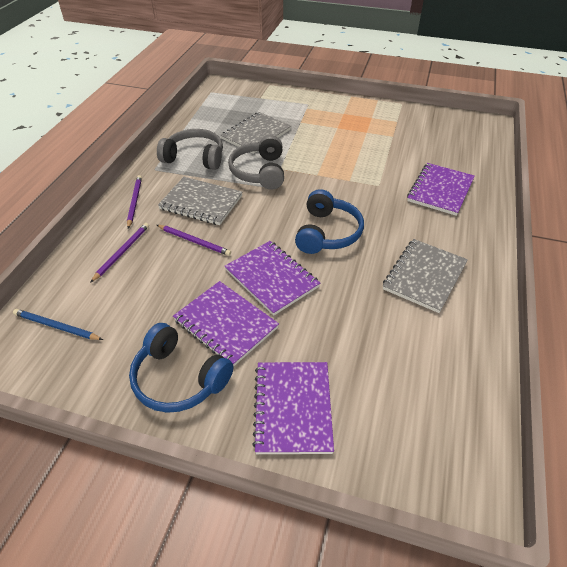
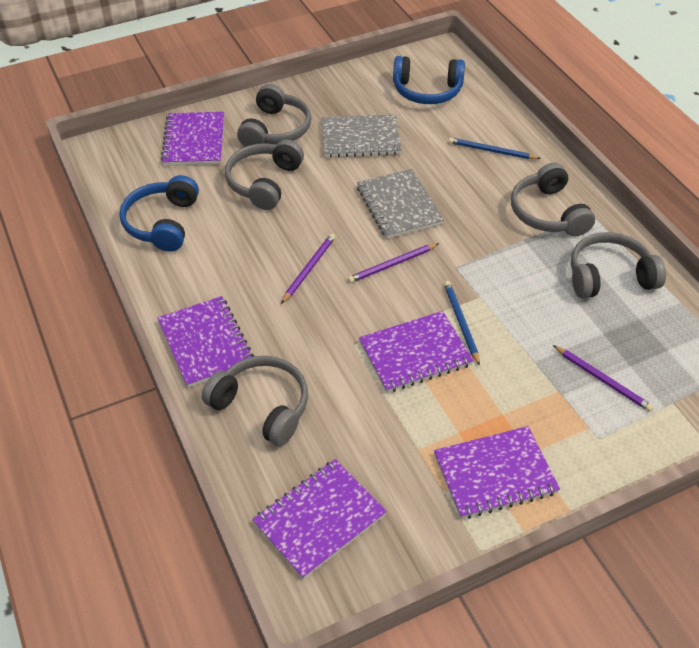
blue pencil: 1 -> 2
grey headphones: 2 -> 5
grey notebook: 3 -> 2
purple notebook: 4 -> 5

